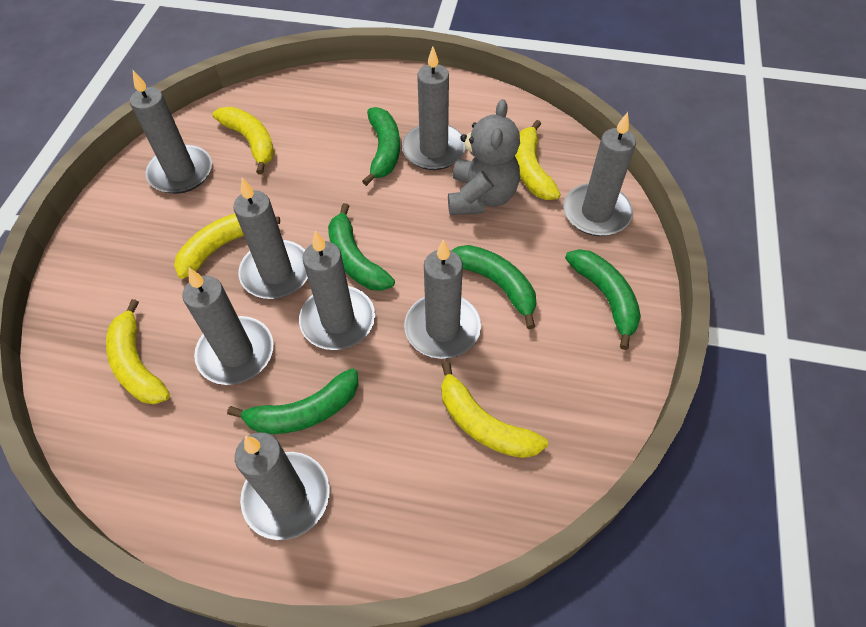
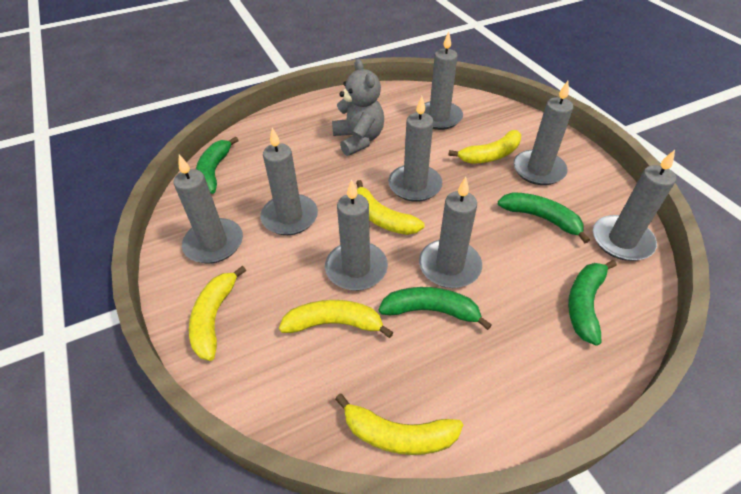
green banana: 5 -> 4

